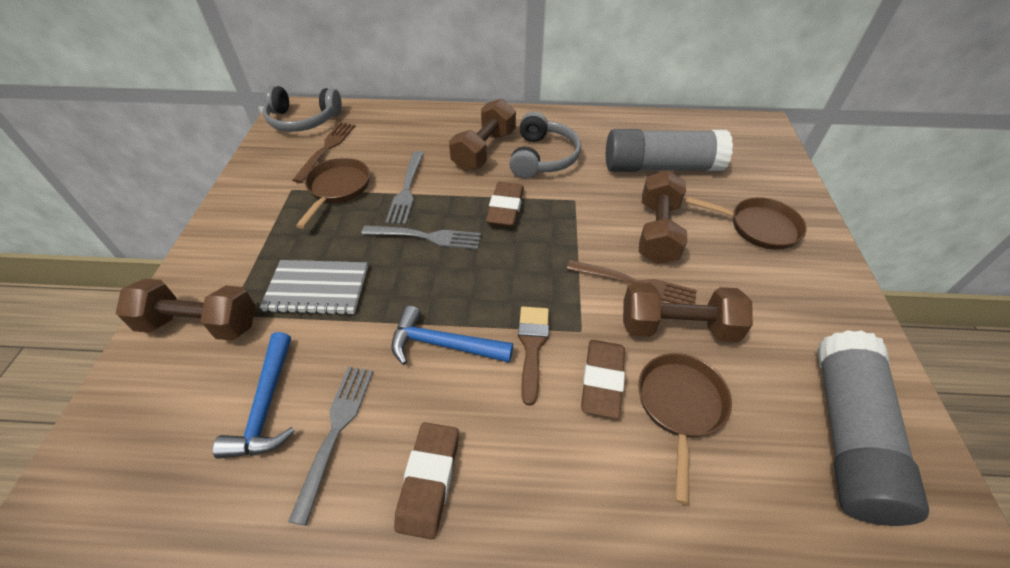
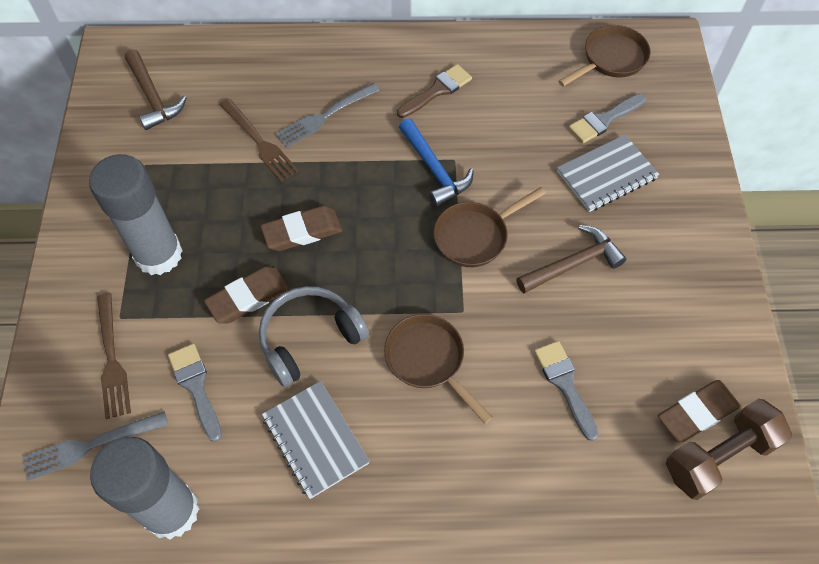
blue hammer: 2 -> 1
brown dumbbell: 4 -> 1
brown hammer: 0 -> 2
grey brush: 0 -> 3
grey fork: 3 -> 2
grey headphones: 2 -> 1
grey notebook: 1 -> 2

